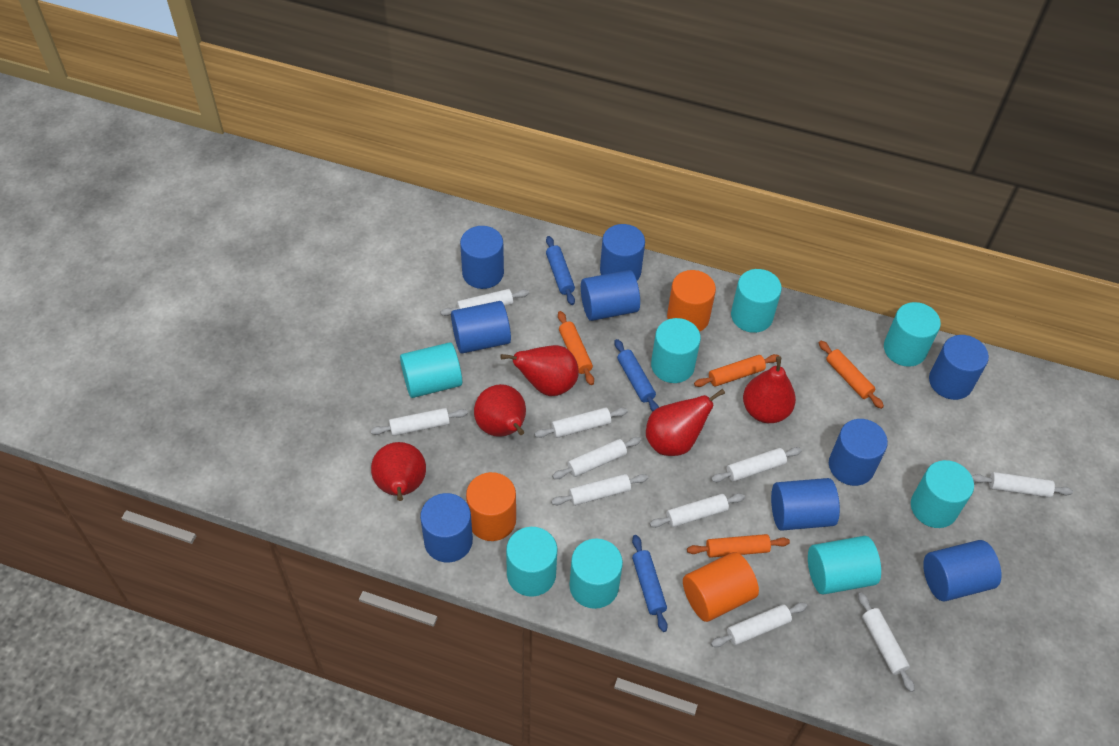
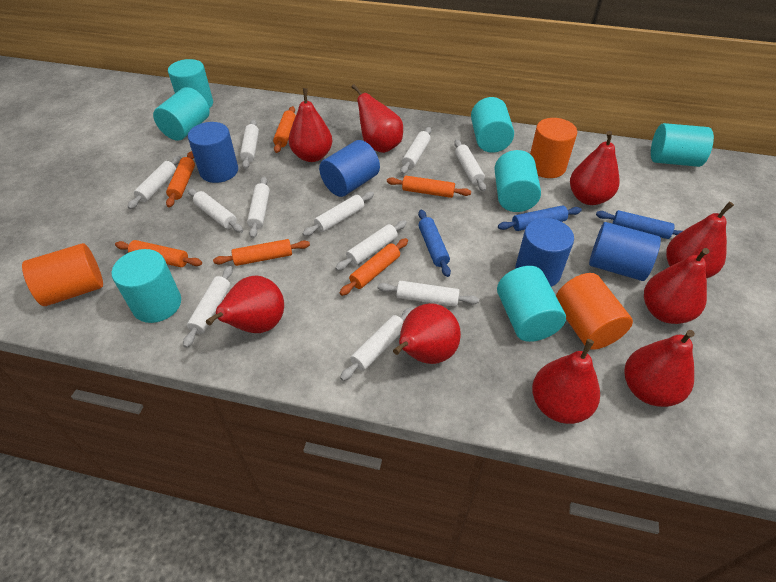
blue cylinder: 9 -> 4
orange rolling pin: 4 -> 6
red pear: 5 -> 9
turquoise cylinder: 8 -> 7
white rolling pin: 10 -> 11

